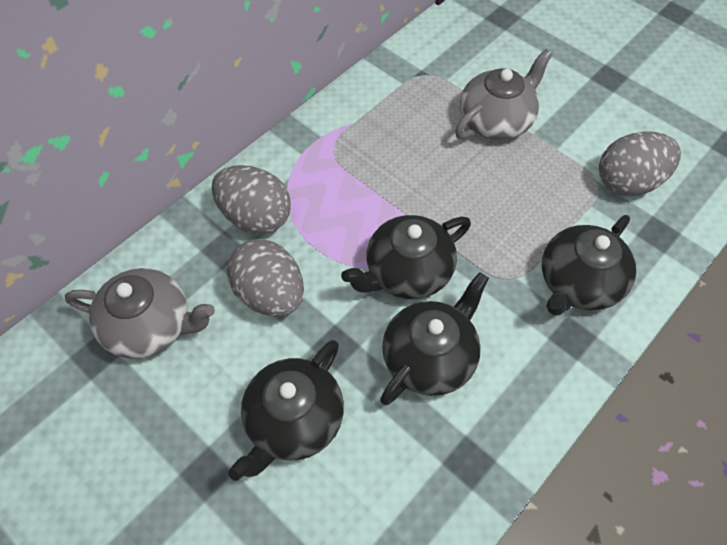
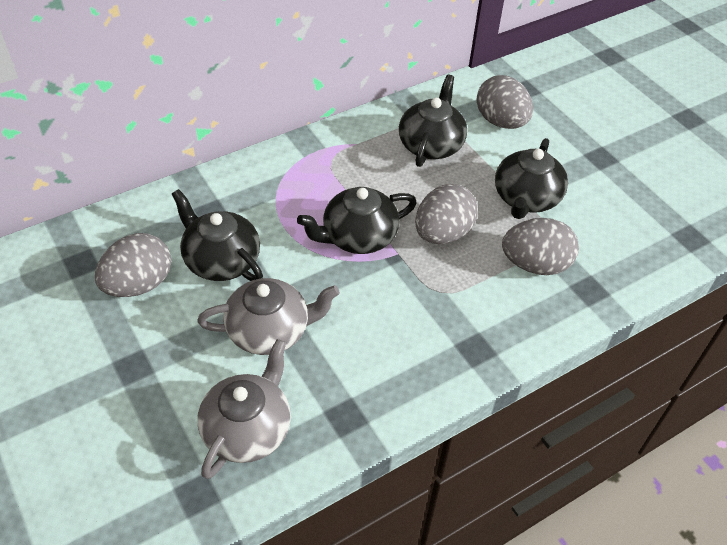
grey egg: 3 -> 4

